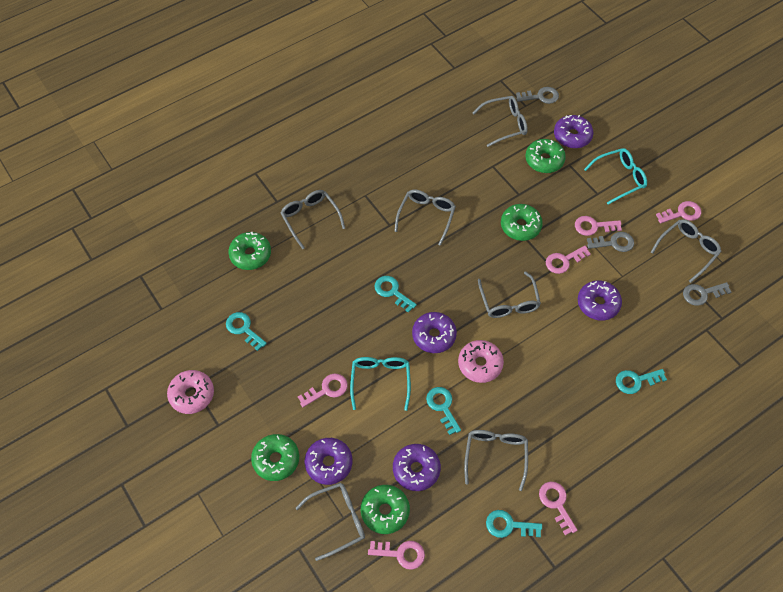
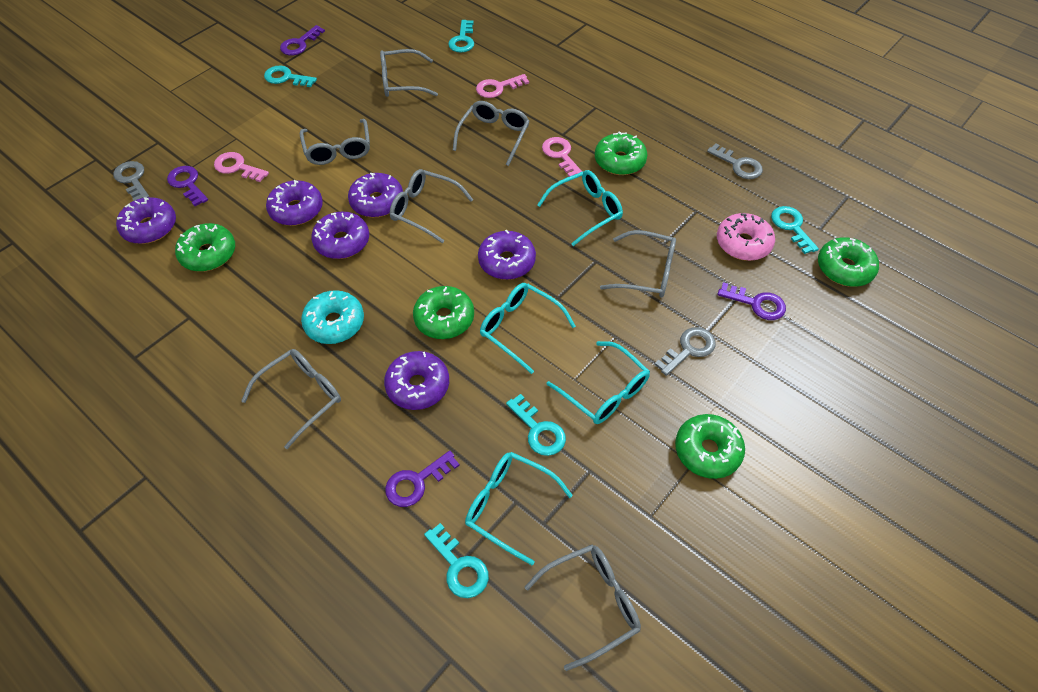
pink donut: 2 -> 1
pink key: 6 -> 3
purple donut: 5 -> 6
purple key: 0 -> 4
turquoise donut: 0 -> 1
turquoise glasses: 2 -> 4

